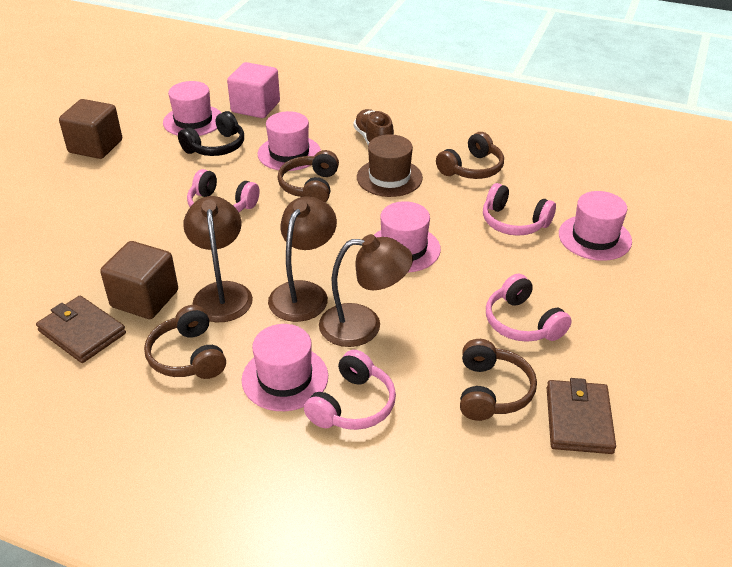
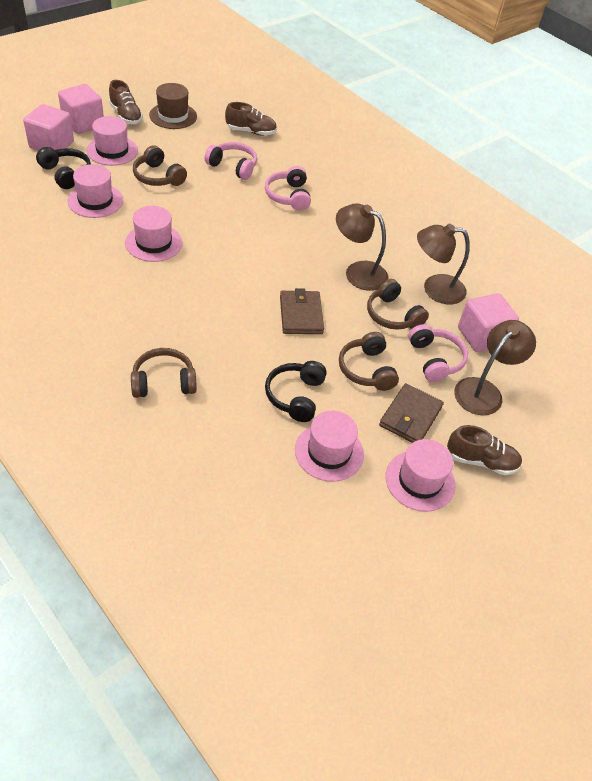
black headphones: 1 -> 2
brown cube: 2 -> 0
brown shoe: 1 -> 3
pink cube: 1 -> 3
pink headphones: 4 -> 3

